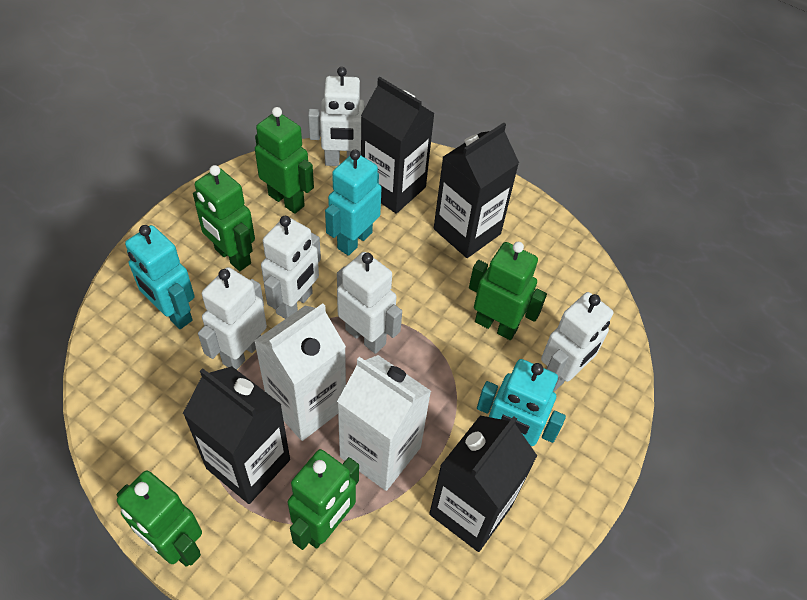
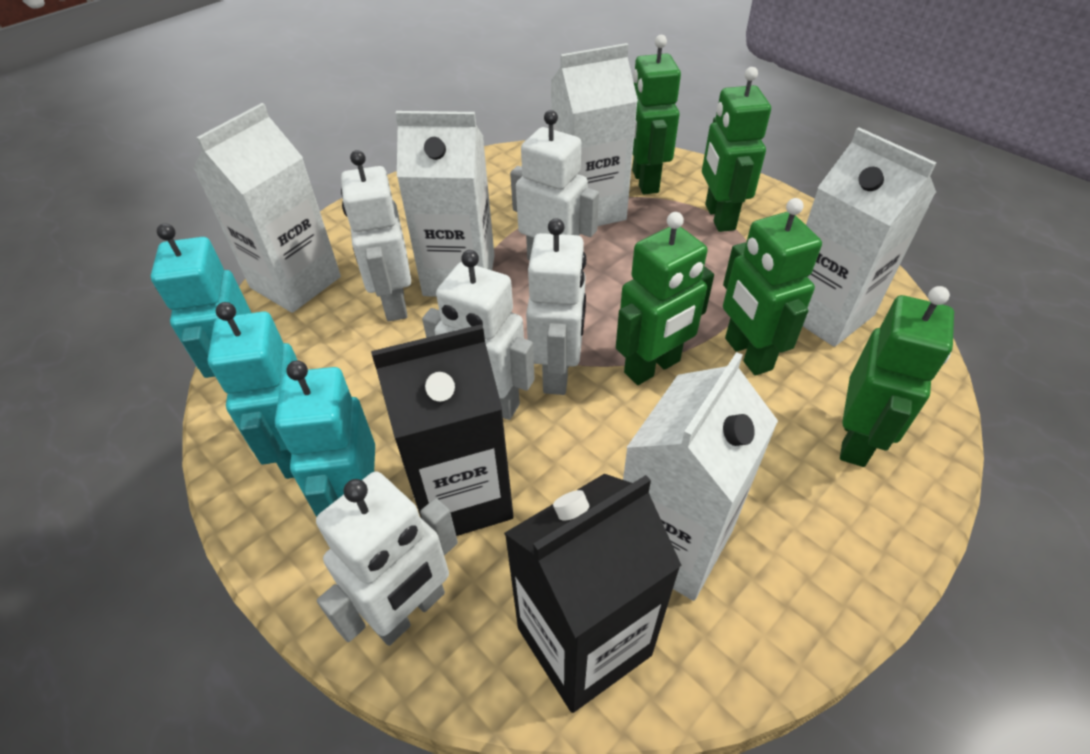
black carton: 4 -> 2
white carton: 2 -> 5

